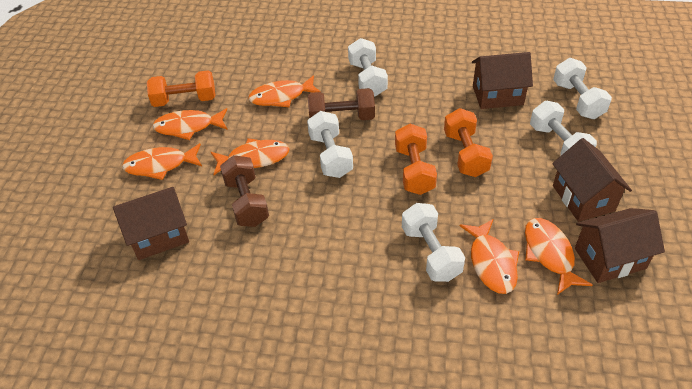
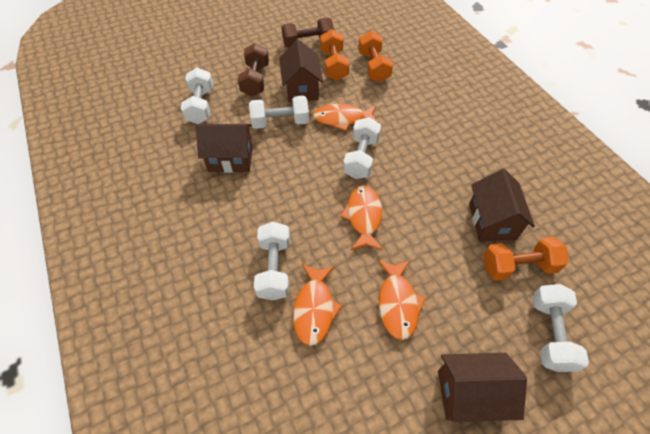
orange fish: 6 -> 4

